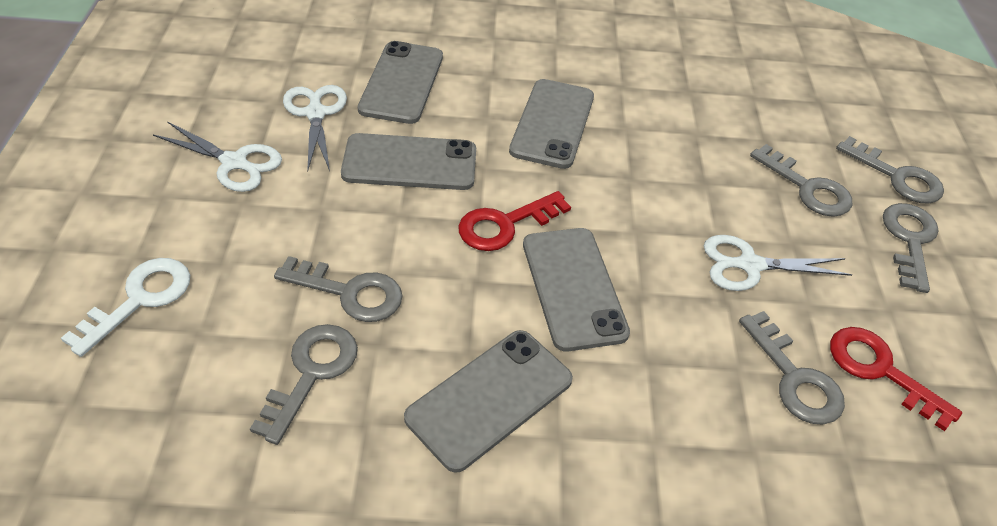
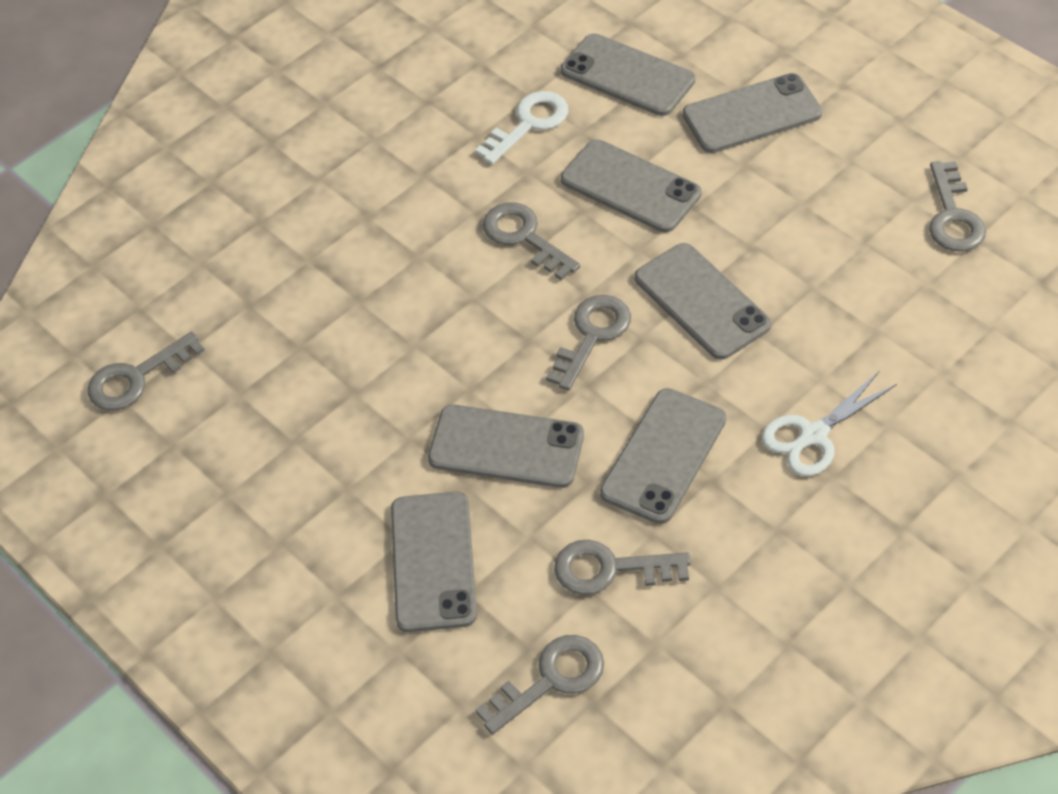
grey phone: 5 -> 7
red key: 2 -> 0
white scissors: 3 -> 1

